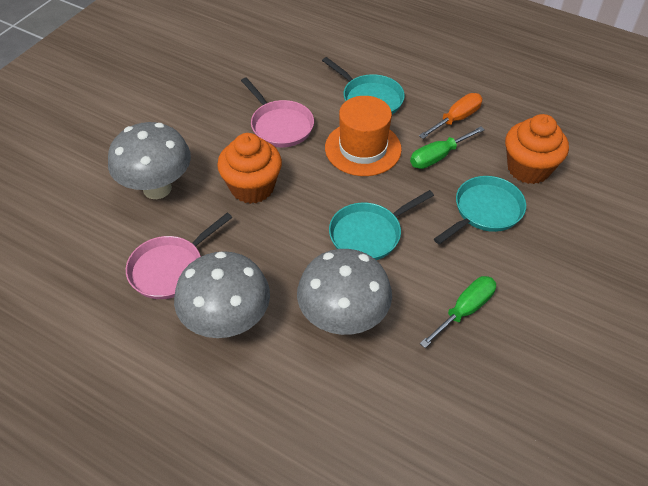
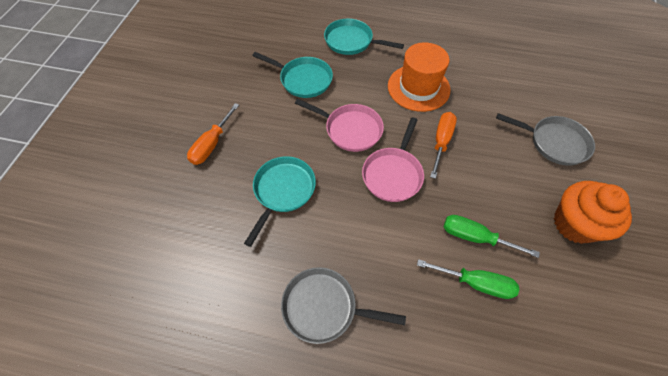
grey mushroom: 3 -> 0
grey pan: 0 -> 2
orange cupcake: 2 -> 1
orange screwdriver: 1 -> 2

